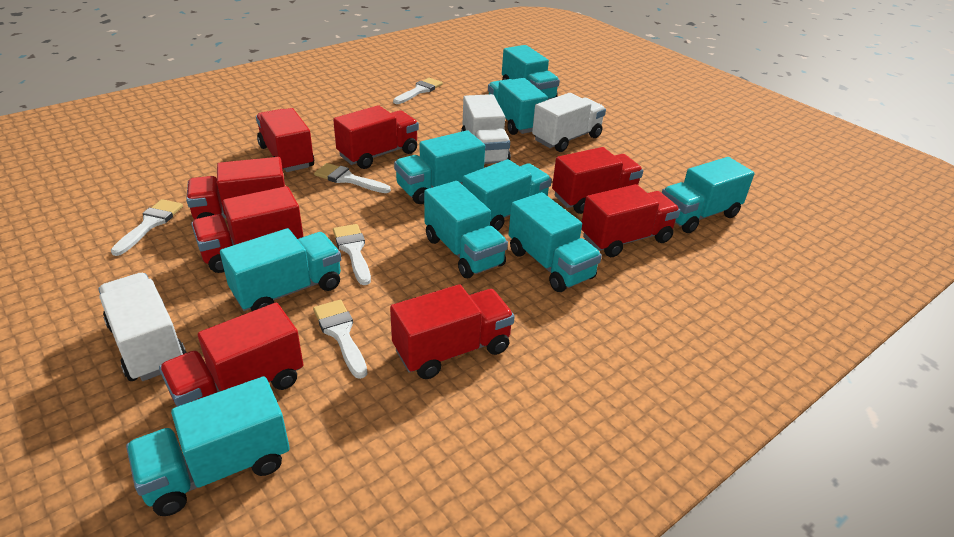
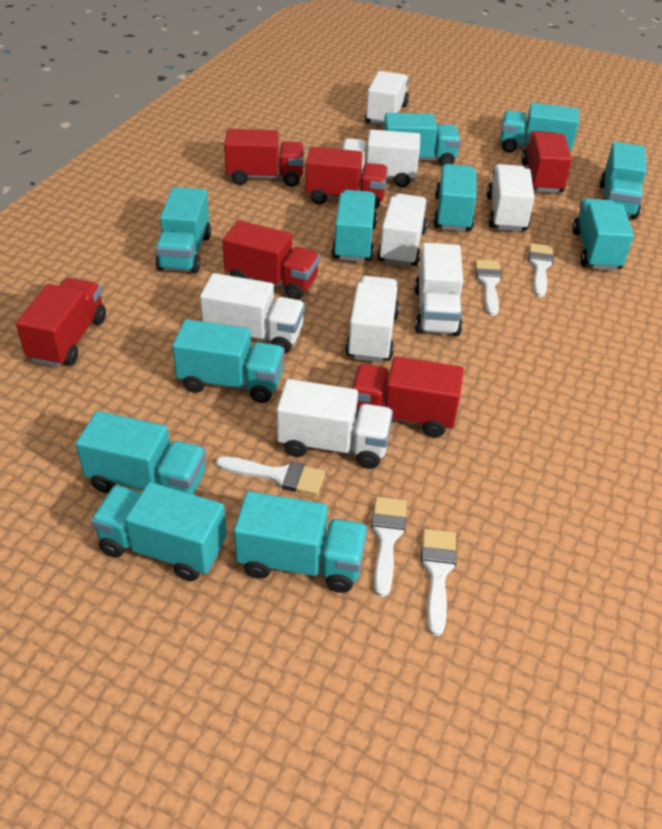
red truck: 8 -> 6
turquoise truck: 9 -> 11
white truck: 3 -> 8

